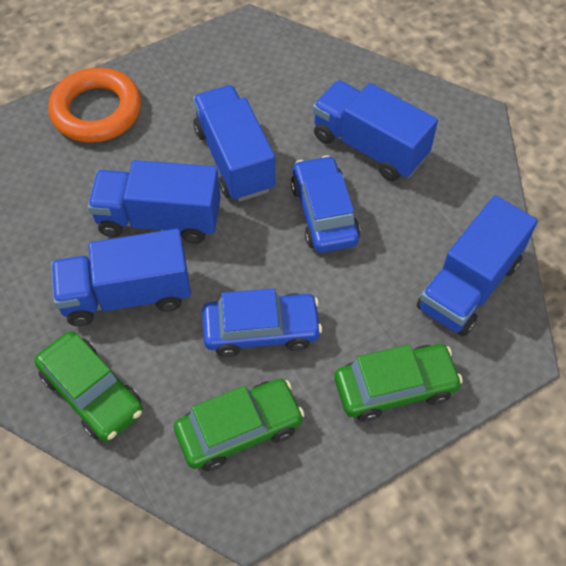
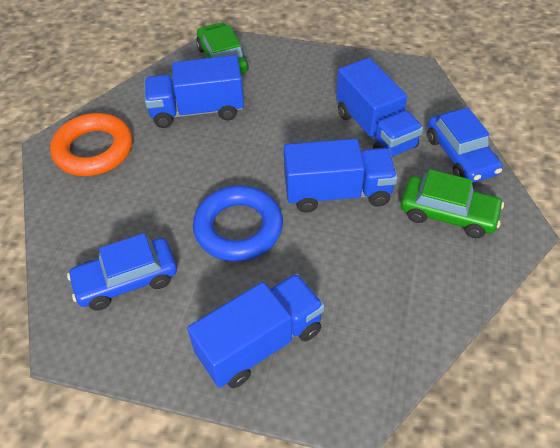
blue ring: 0 -> 1
blue truck: 5 -> 4
green car: 3 -> 2

